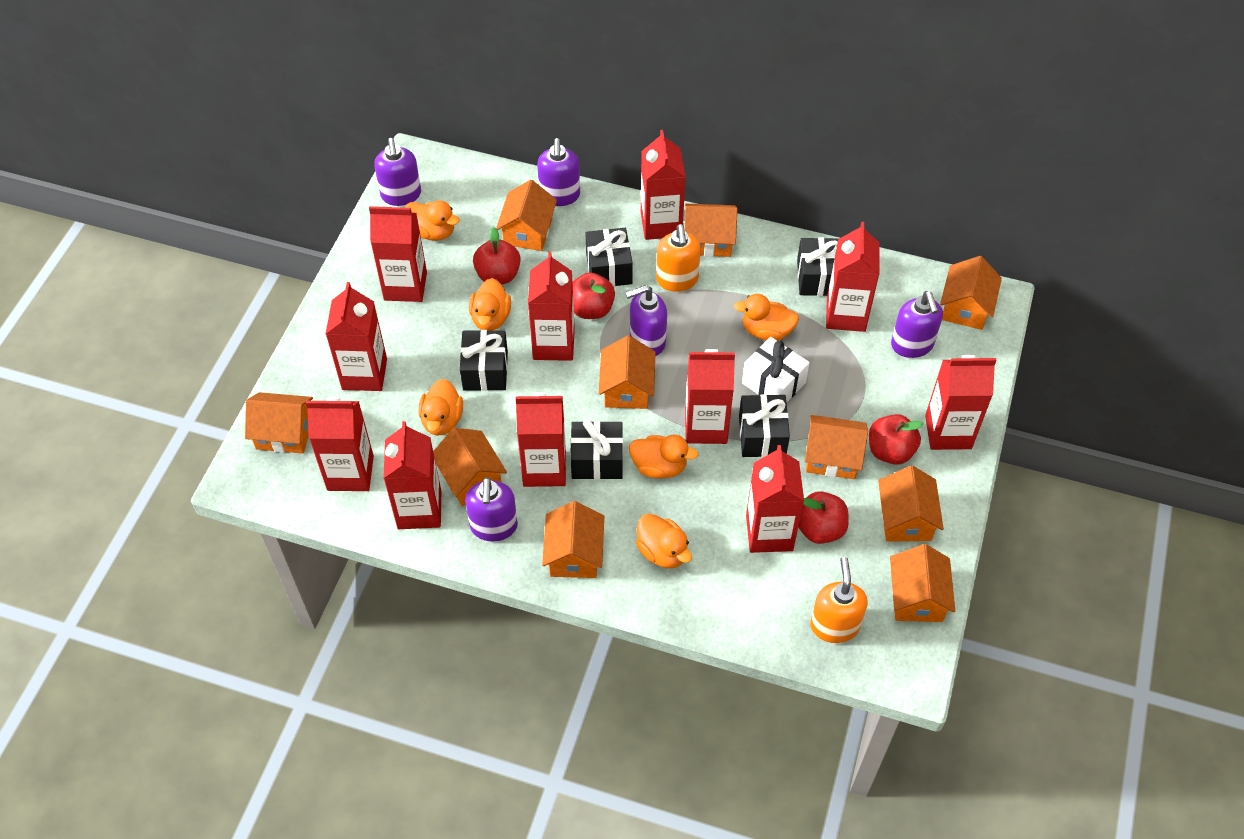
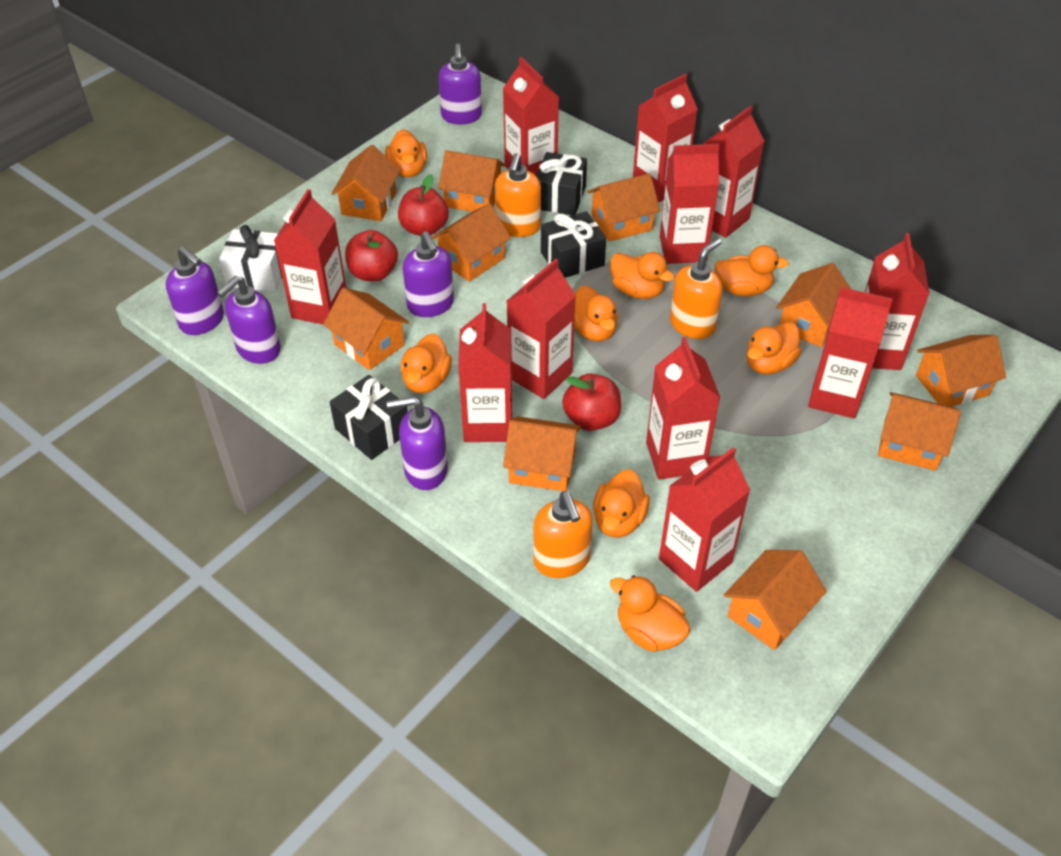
black gift: 5 -> 3
orange duck: 6 -> 8
orange soap dispenser: 2 -> 3
red apple: 4 -> 3

